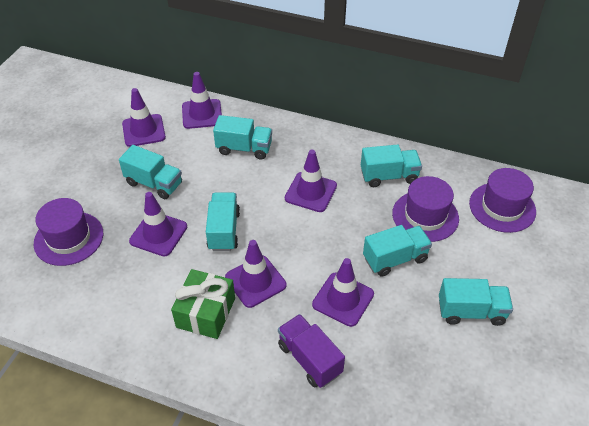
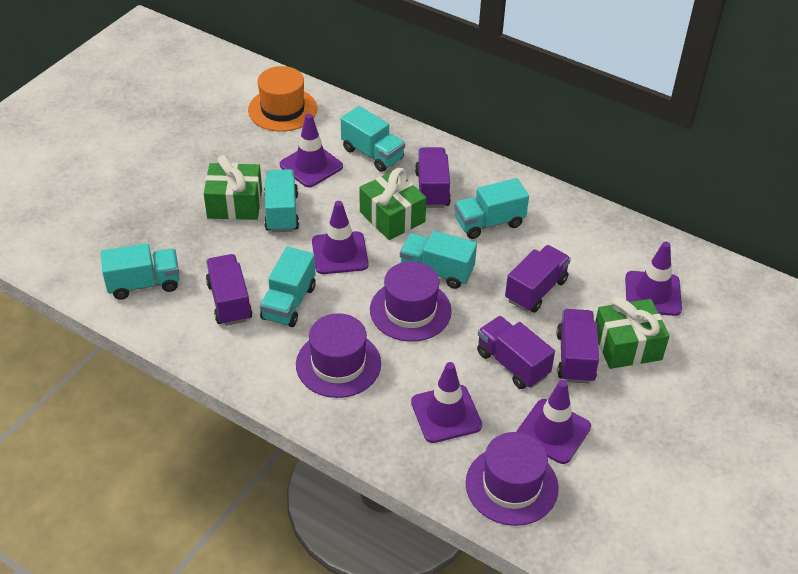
green gift: 1 -> 3
orange hat: 0 -> 1
purple traffic cone: 6 -> 5
purple truck: 1 -> 5

